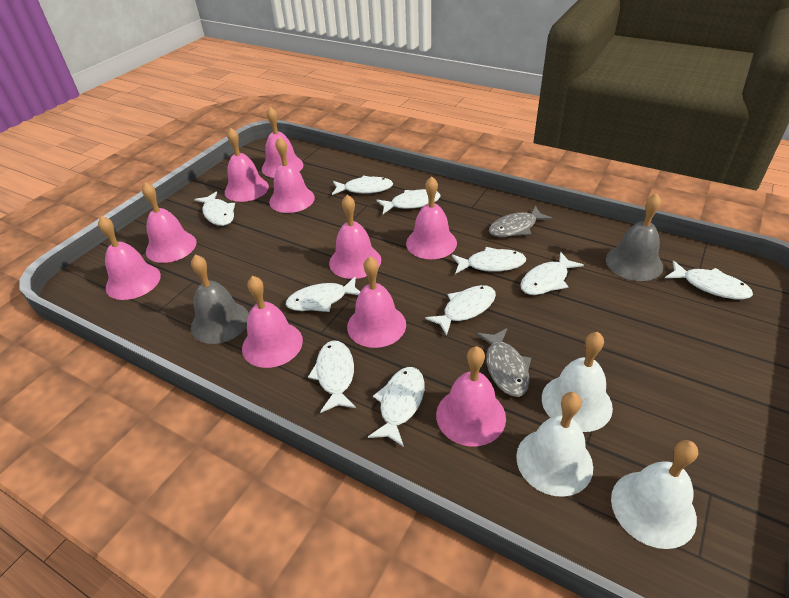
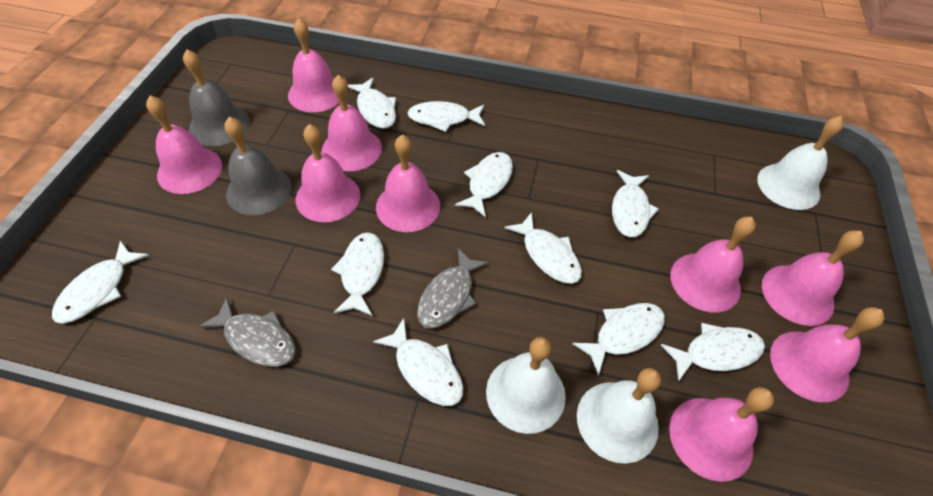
pink bell: 10 -> 9

